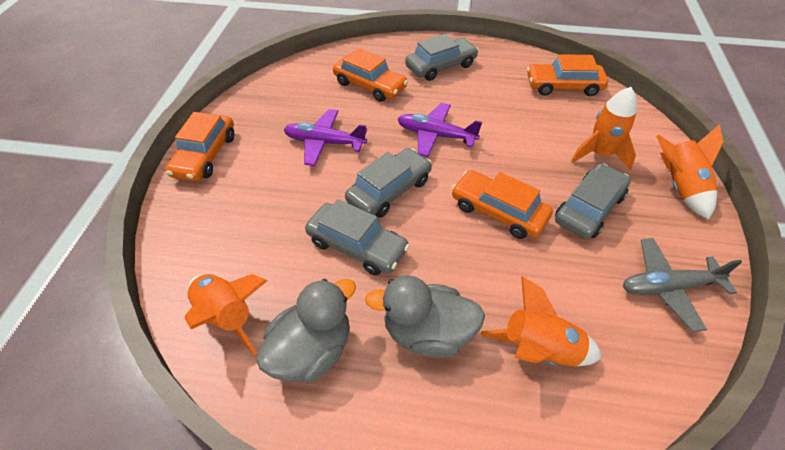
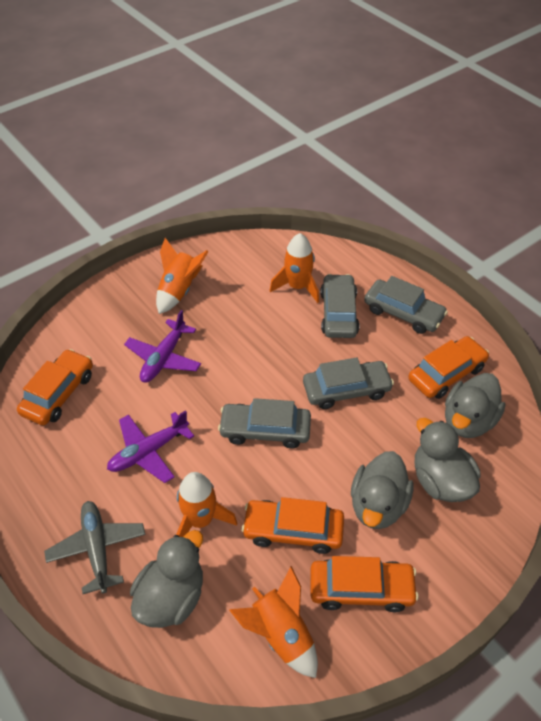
grey duck: 2 -> 4

